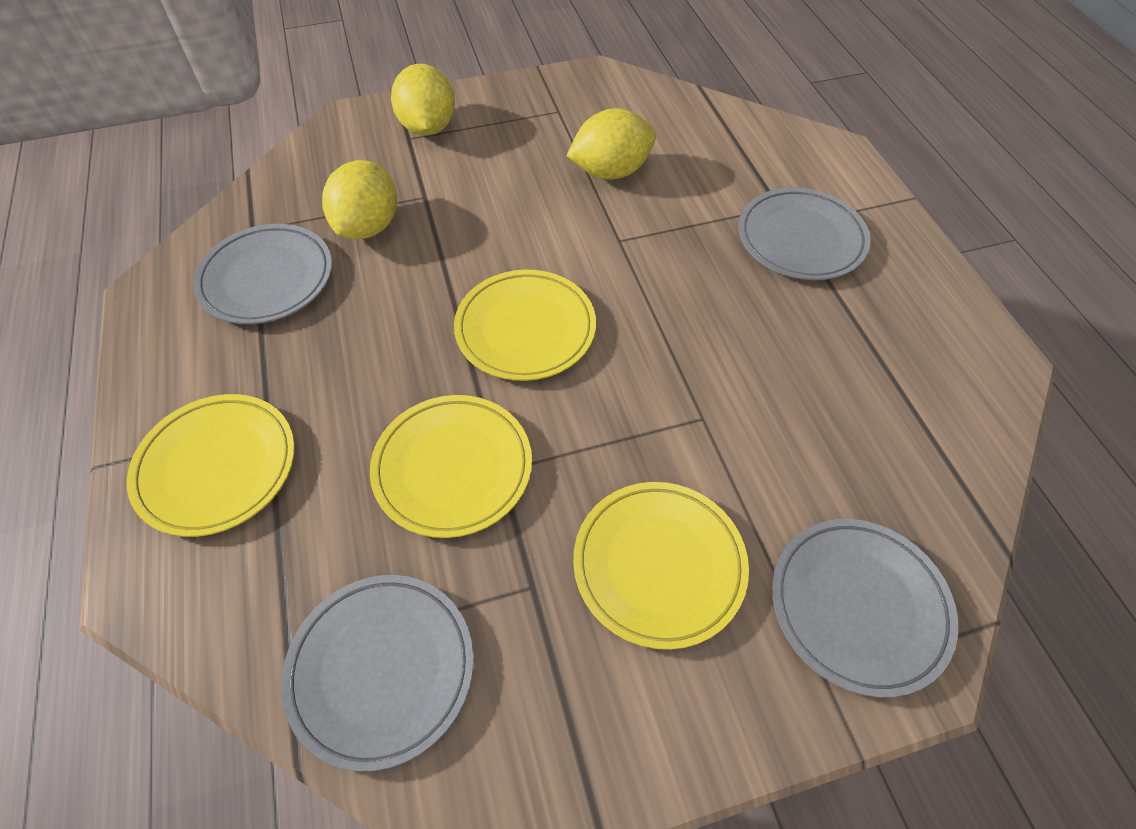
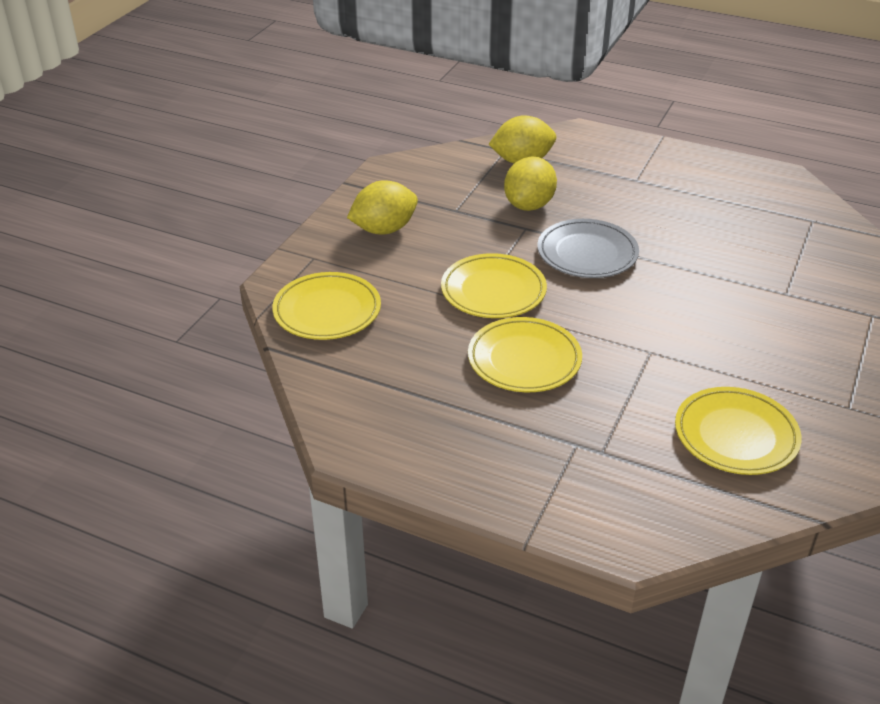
grey plate: 4 -> 1

